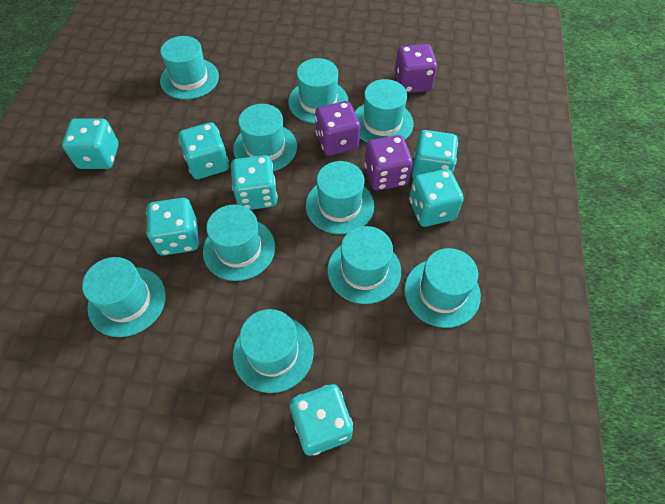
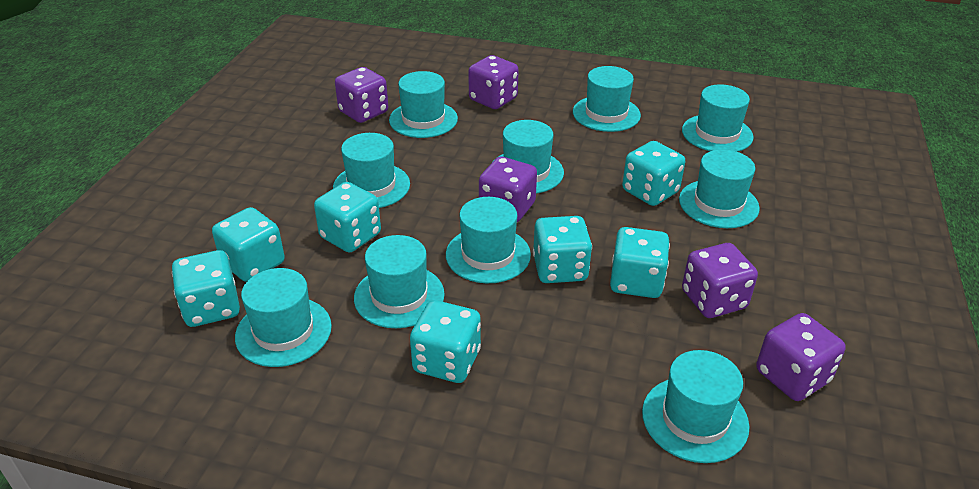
purple dice: 3 -> 5

